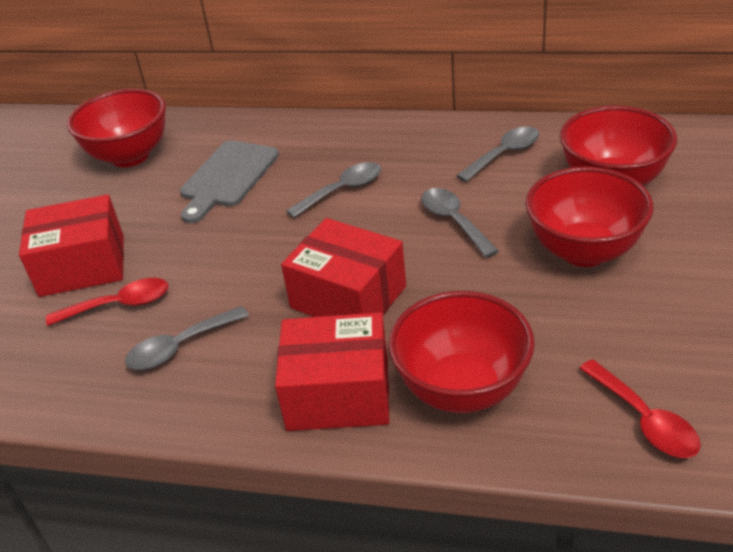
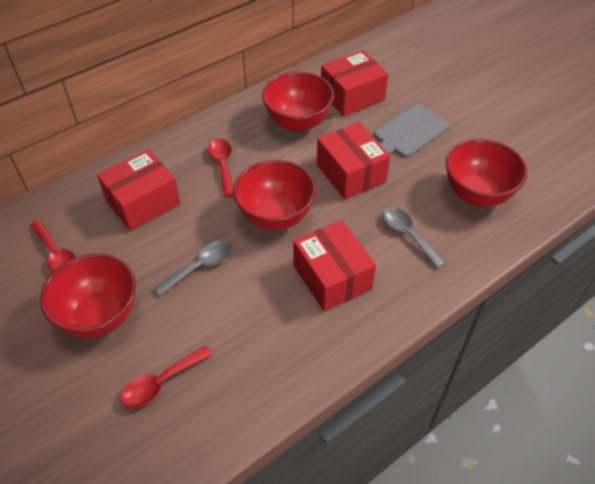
grey spoon: 4 -> 2
red box: 3 -> 4
red spoon: 2 -> 3

